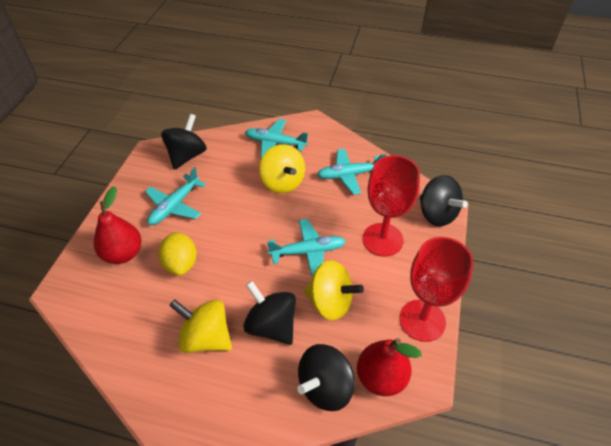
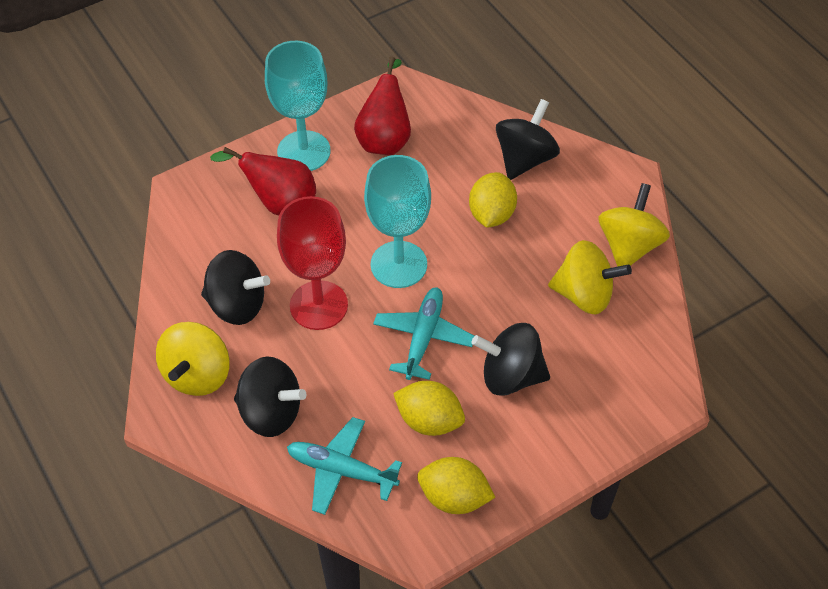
red goblet: 2 -> 1
turquoise goblet: 0 -> 2
turquoise plane: 4 -> 2
yellow lemon: 1 -> 3

